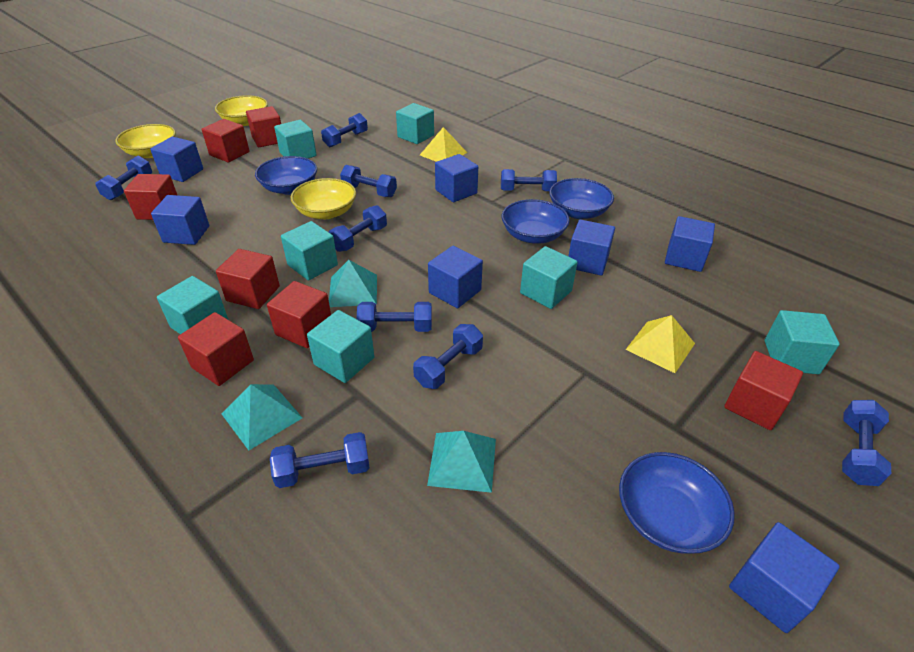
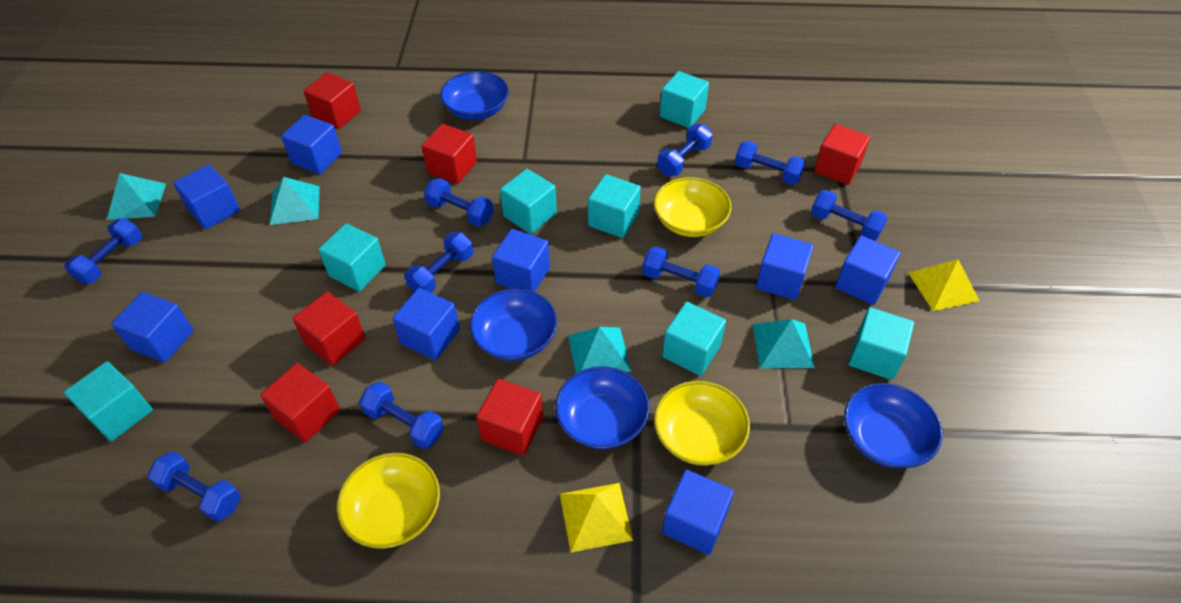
blue cube: 7 -> 8
red cube: 7 -> 6
turquoise pyramid: 3 -> 4

